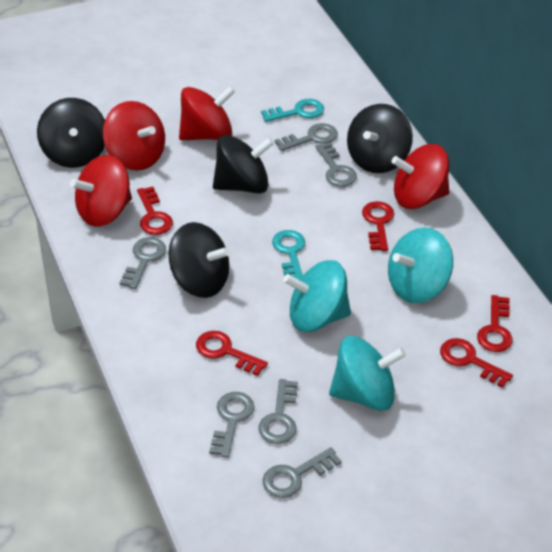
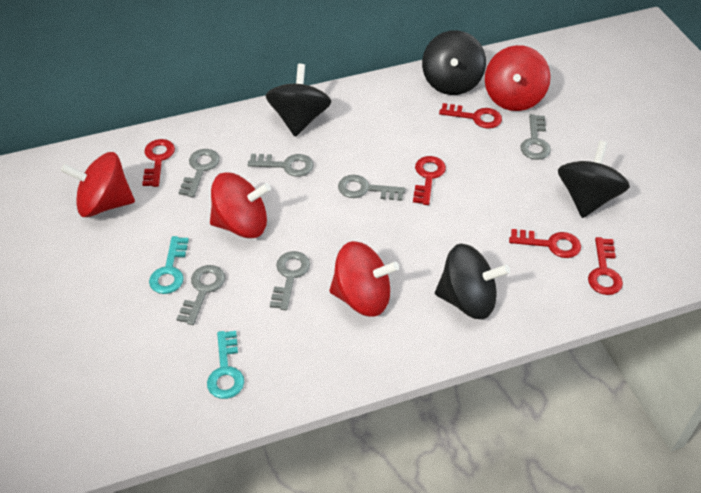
turquoise spinning top: 3 -> 0

